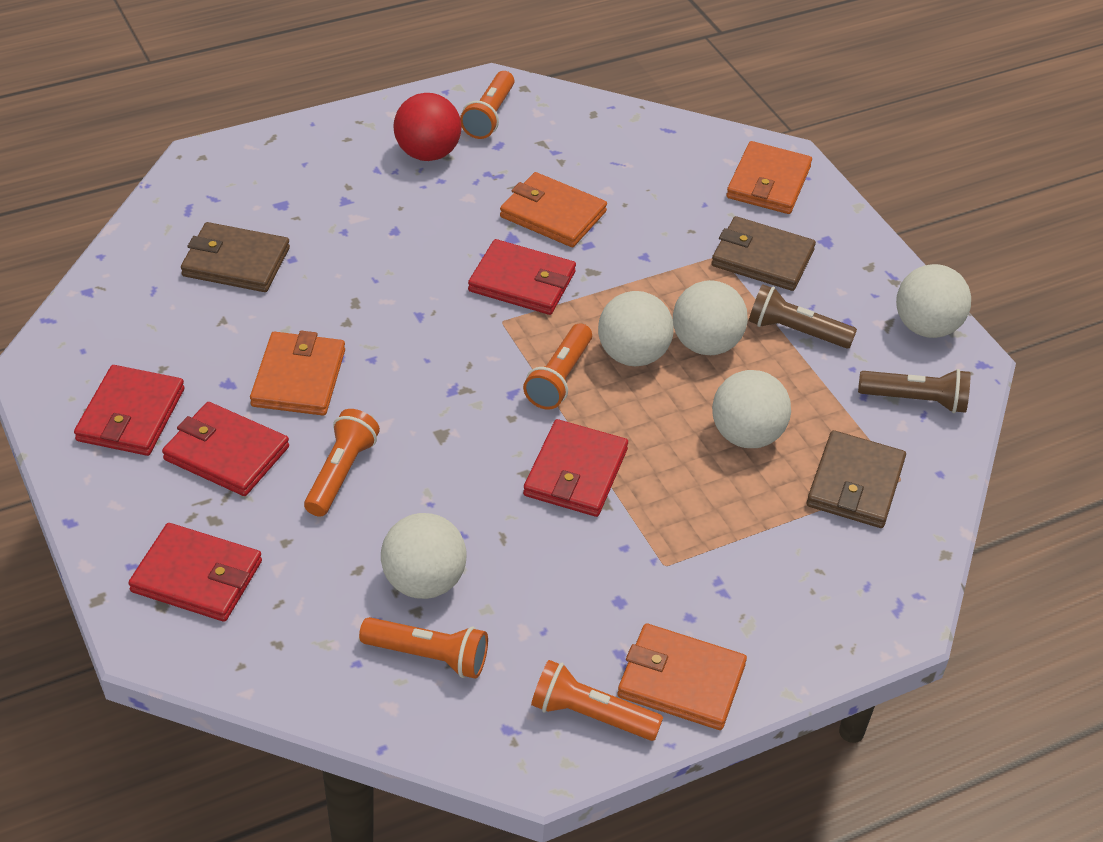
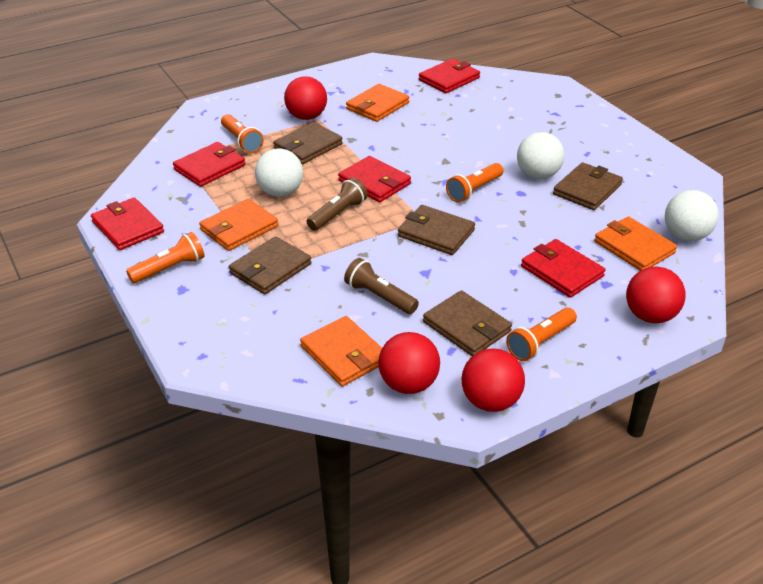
brown wallet: 3 -> 5
orange flashlight: 5 -> 4
red ball: 1 -> 4
white ball: 5 -> 3

